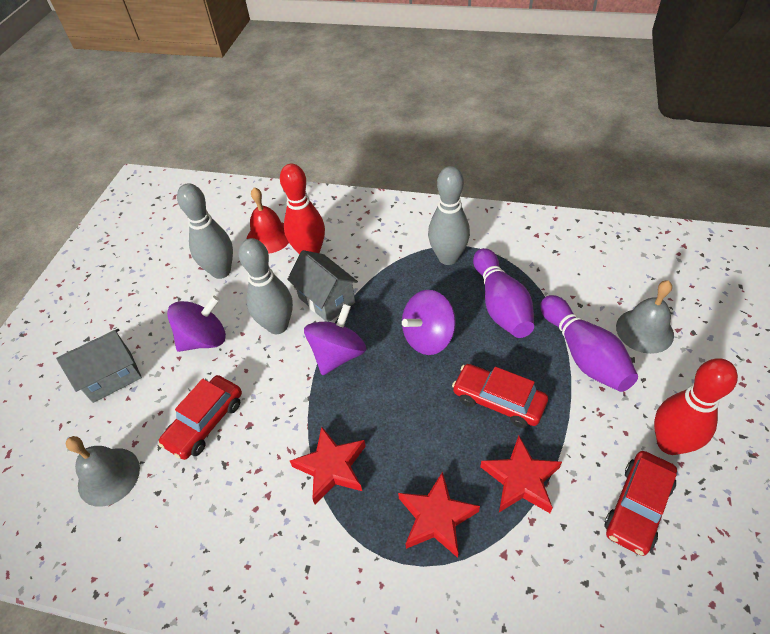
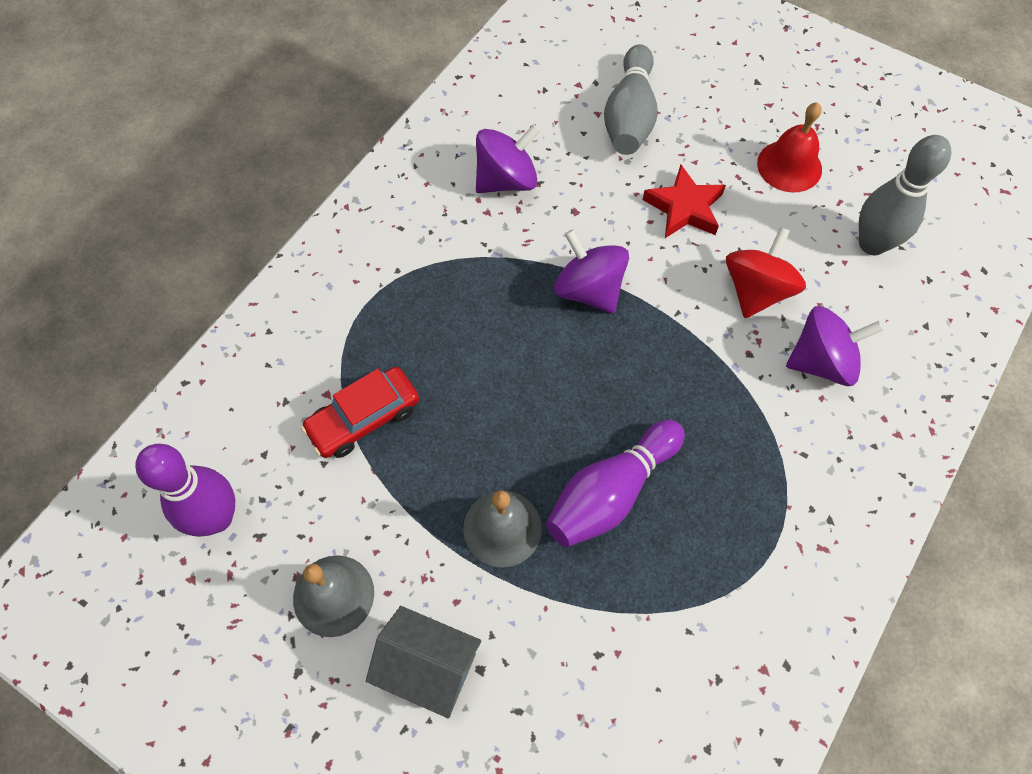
grey bowling pin: 3 -> 2
grey house: 2 -> 1
red bowling pin: 2 -> 0
red car: 3 -> 1
red spinning top: 0 -> 1
red star: 3 -> 1

